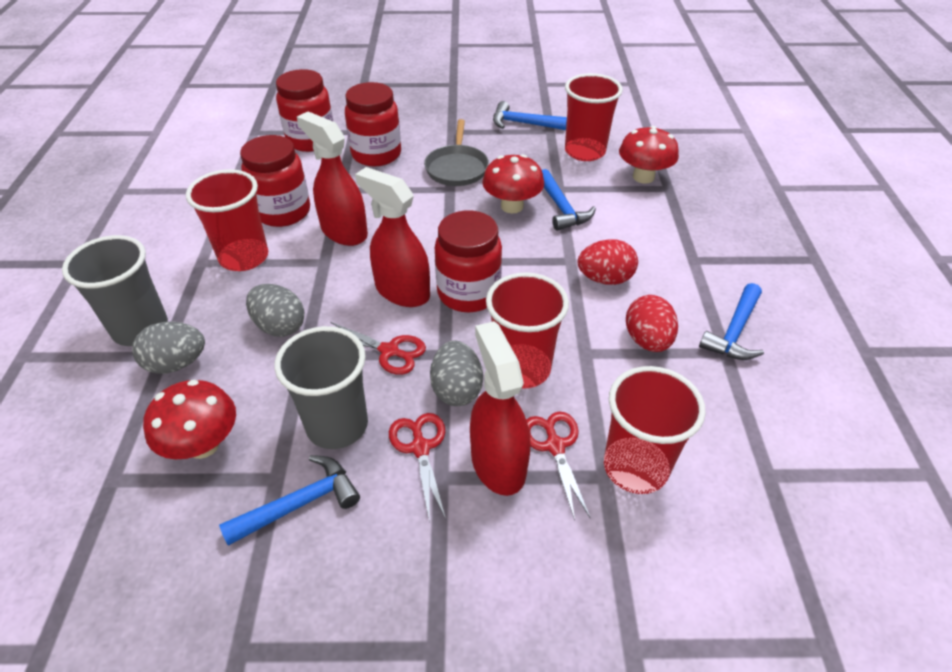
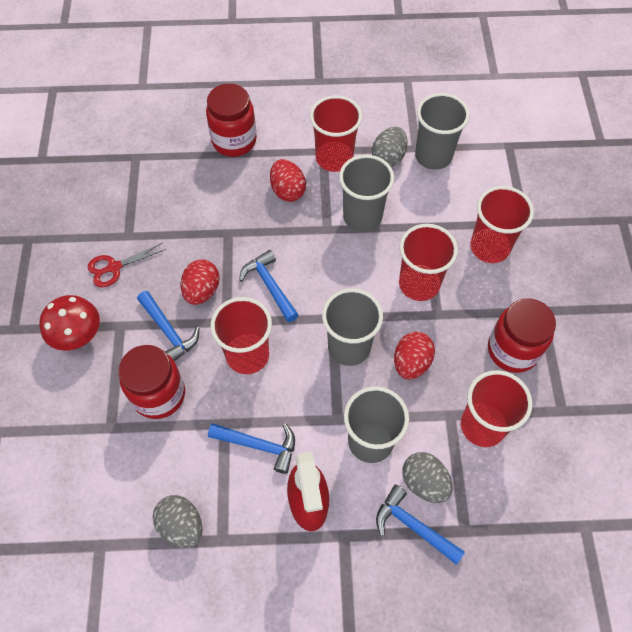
grey cup: 2 -> 4
grey pan: 1 -> 0
red cup: 4 -> 5
red egg: 2 -> 3
red jar: 4 -> 3
red mushroom: 3 -> 1
red scissors: 3 -> 1
red spray bottle: 3 -> 1

